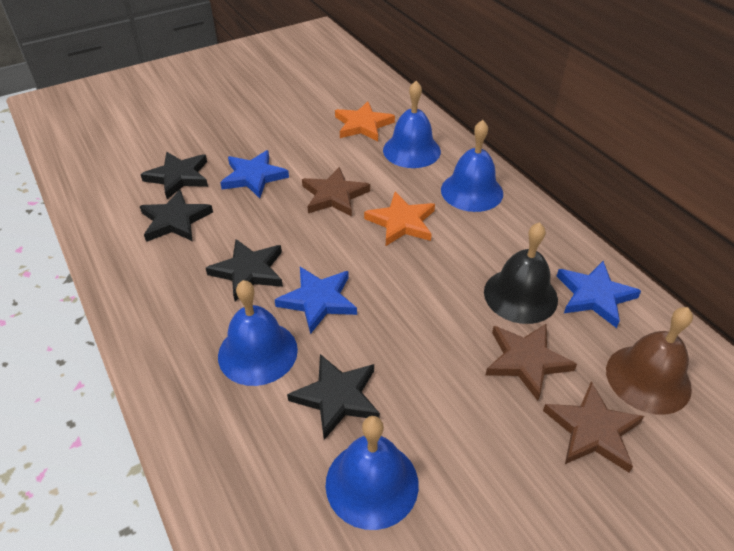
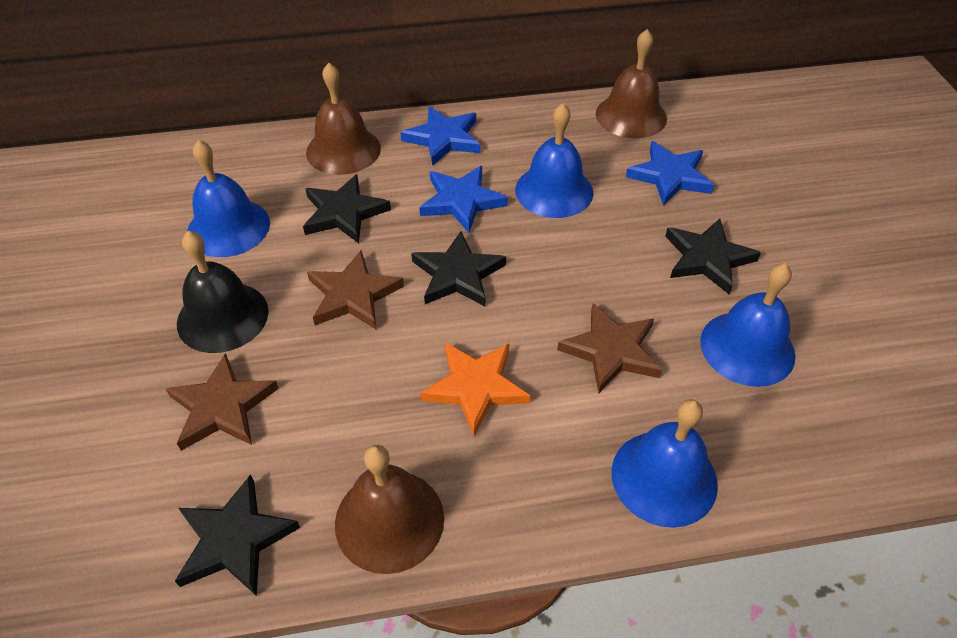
brown bell: 1 -> 3
orange star: 2 -> 1

